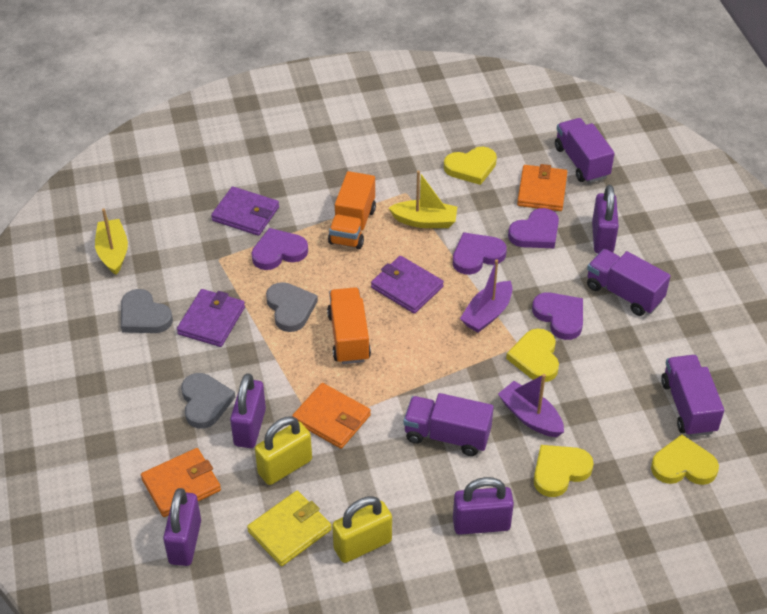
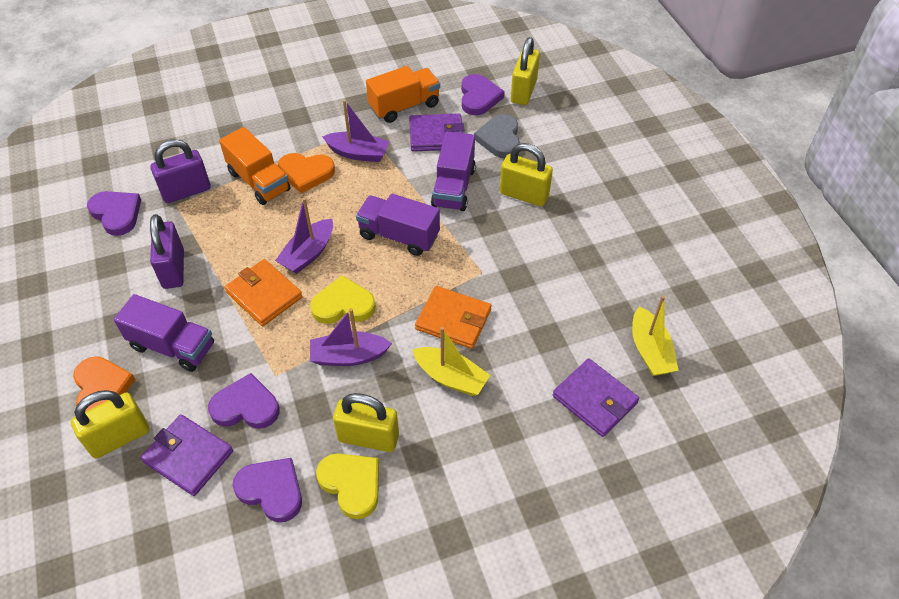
grey heart: 3 -> 1
orange heart: 0 -> 2
orange wallet: 3 -> 2
purple boat: 2 -> 3
purple padlock: 4 -> 2
purple truck: 4 -> 3
yellow heart: 4 -> 2
yellow padlock: 2 -> 4
yellow wallet: 1 -> 0

